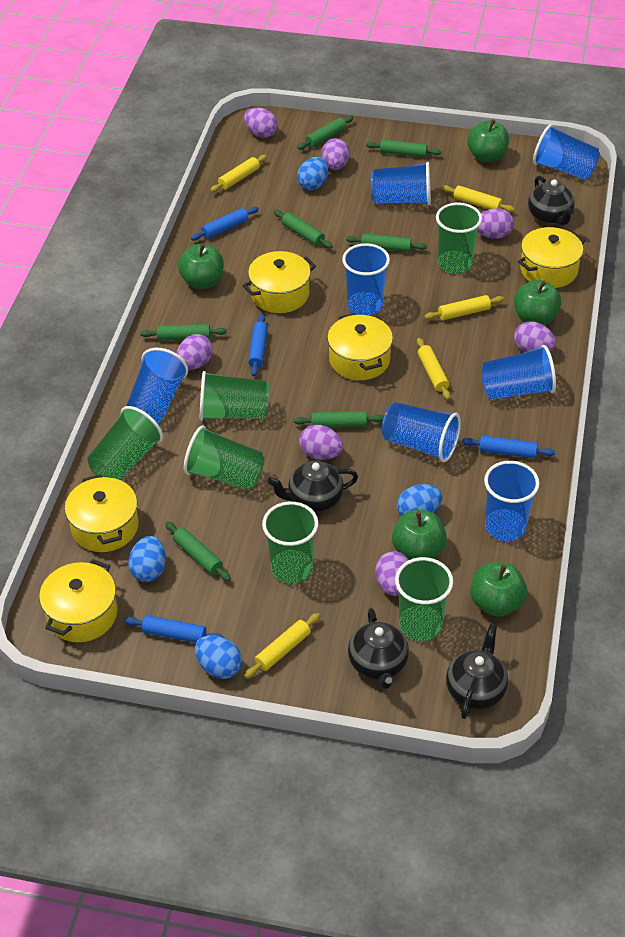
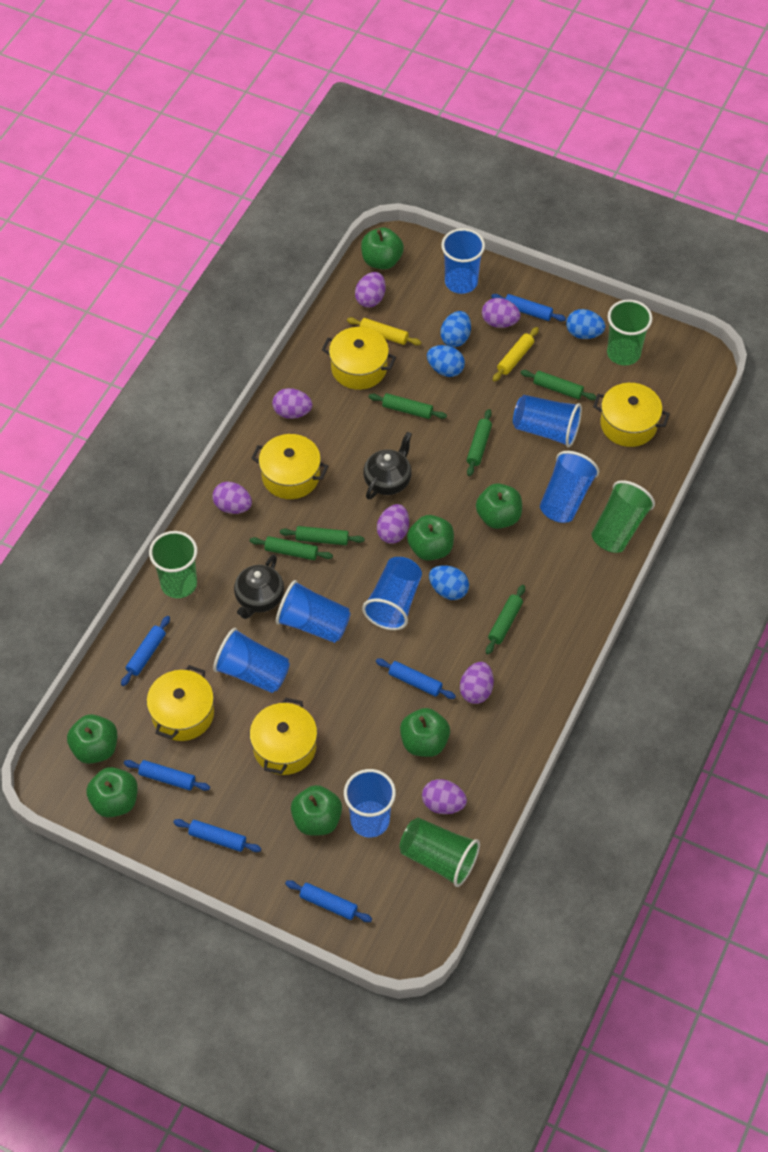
black teapot: 4 -> 2
blue rolling pin: 4 -> 6
green apple: 5 -> 7
green cup: 6 -> 4
green rolling pin: 7 -> 6
yellow rolling pin: 5 -> 2

